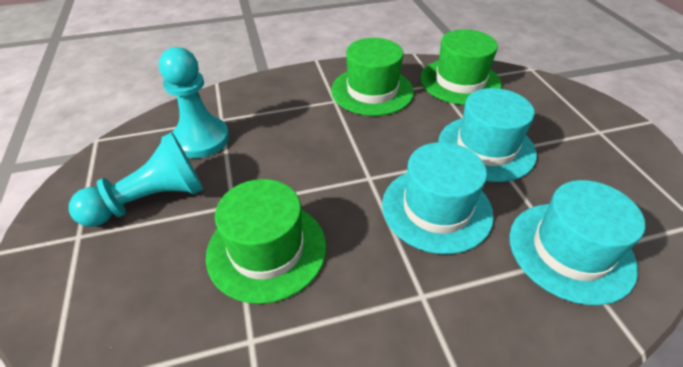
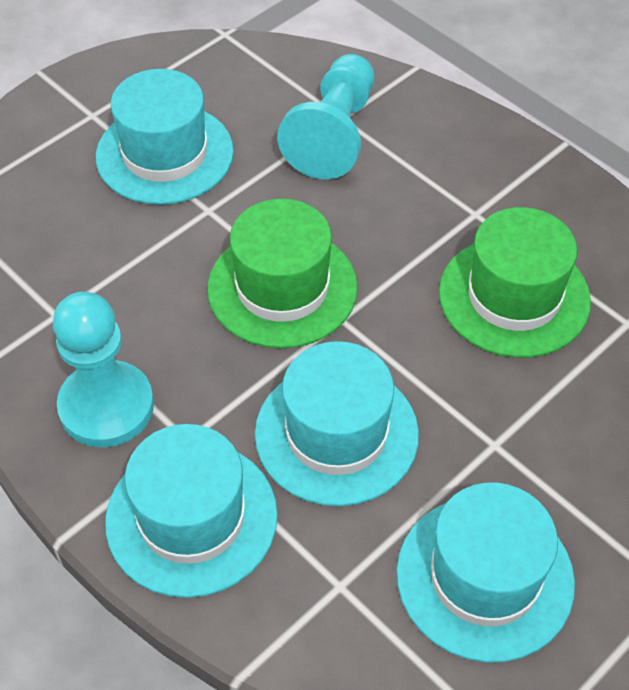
green hat: 3 -> 2
turquoise hat: 3 -> 4

